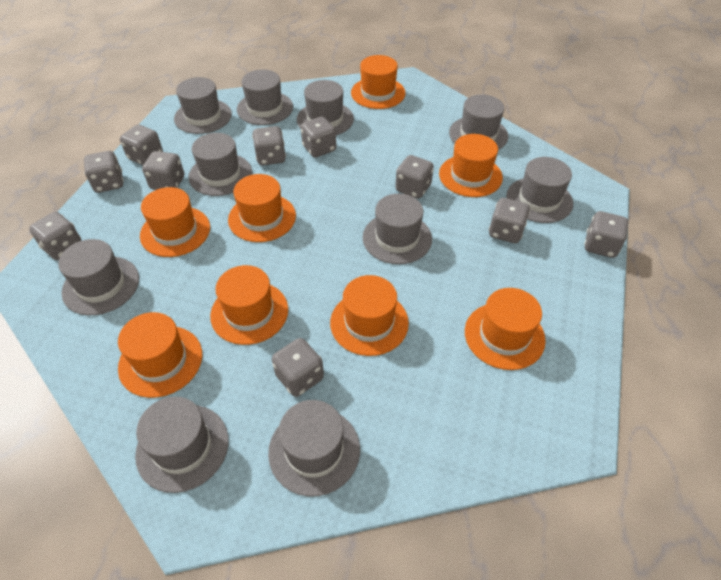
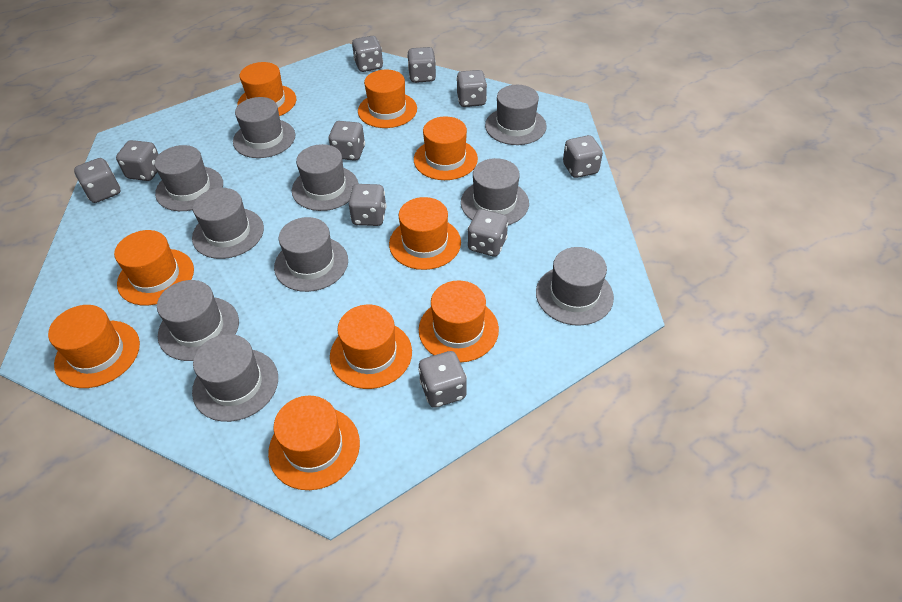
orange hat: 8 -> 9

